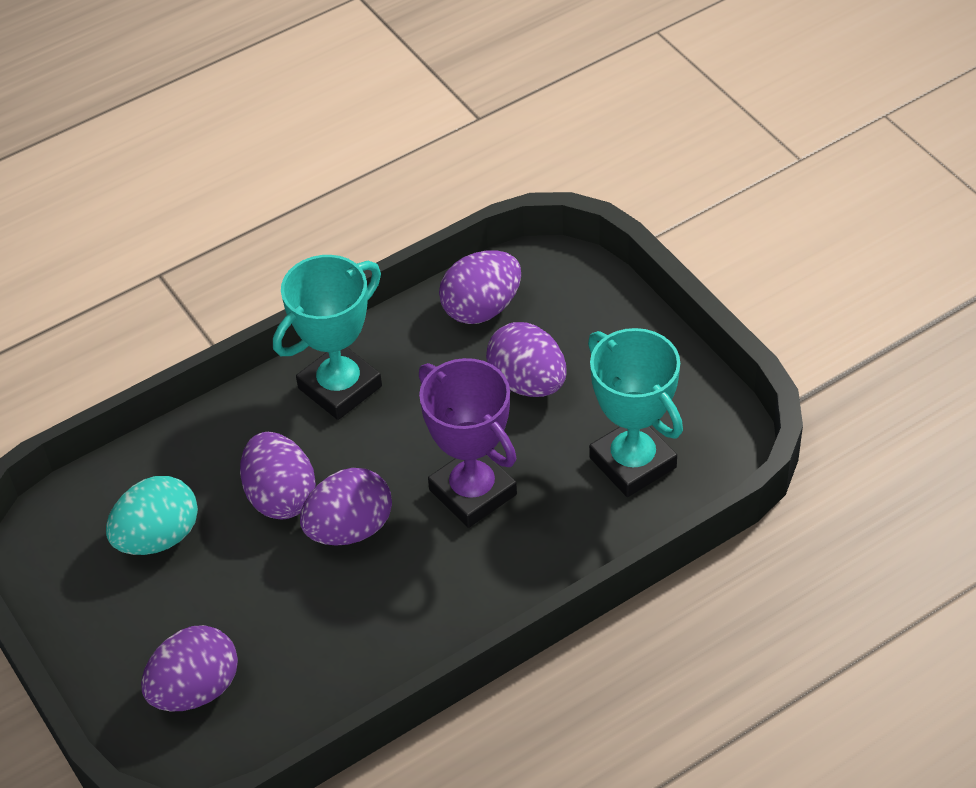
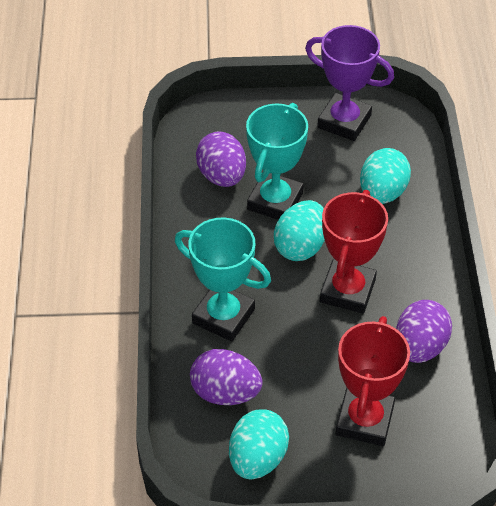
purple egg: 5 -> 3
red trophy: 0 -> 2
turquoise egg: 1 -> 3

